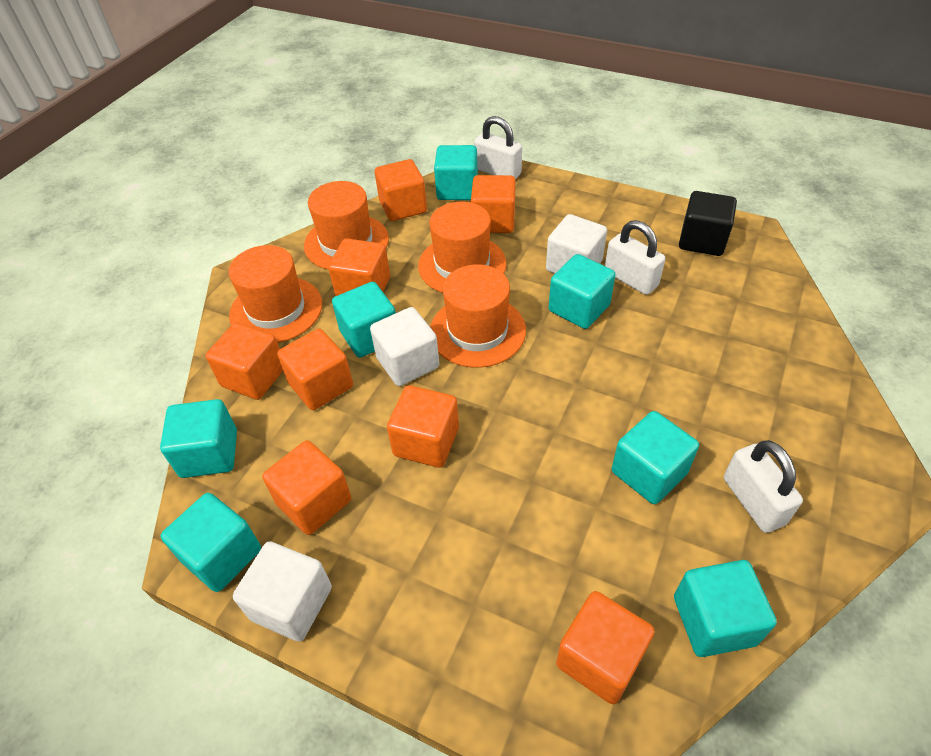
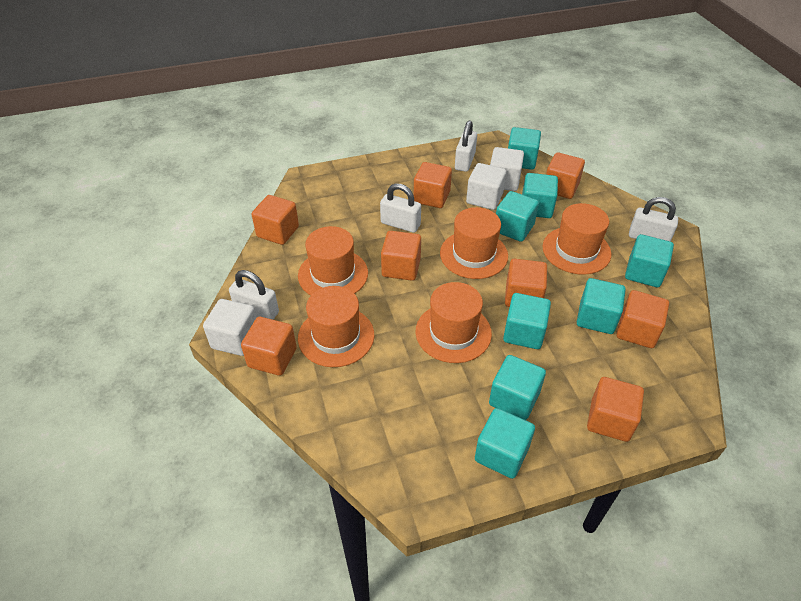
black cube: 1 -> 0
orange hat: 4 -> 5
turquoise cube: 7 -> 8
white padlock: 3 -> 4

